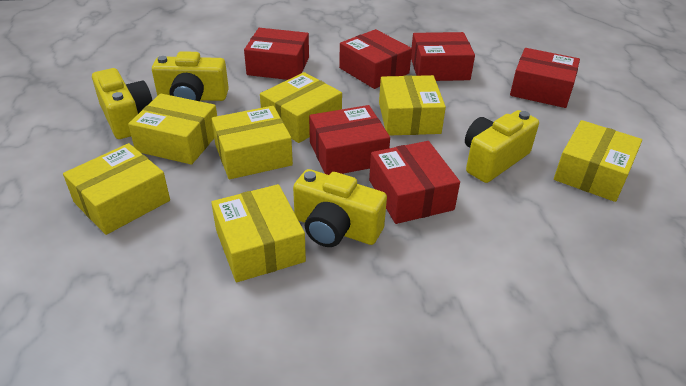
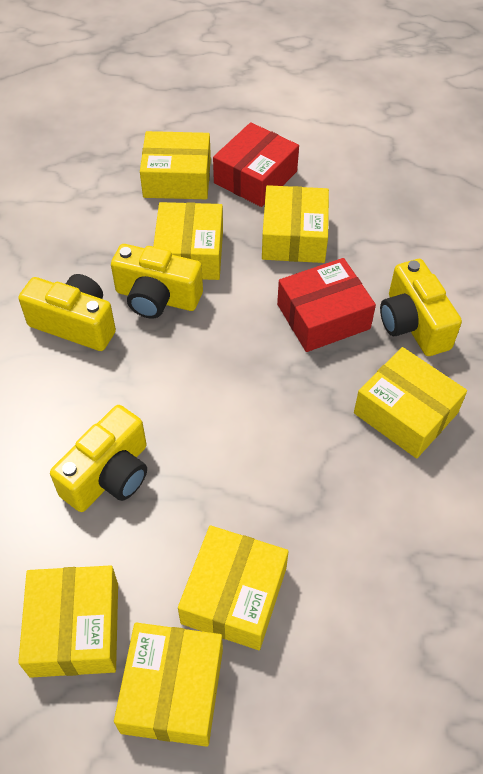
red box: 6 -> 2

